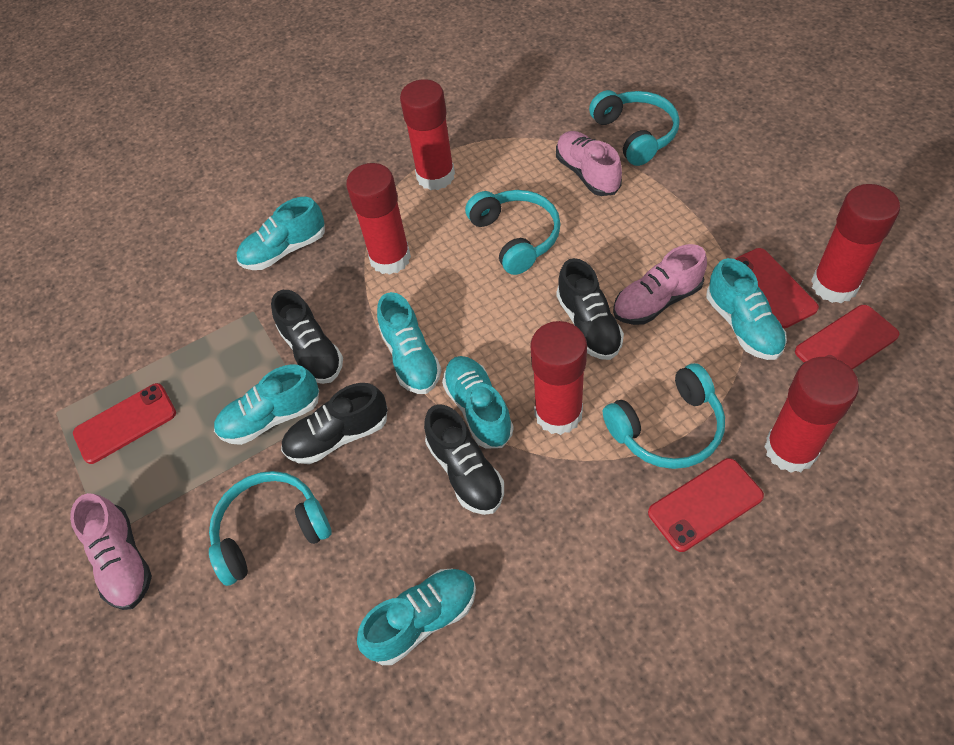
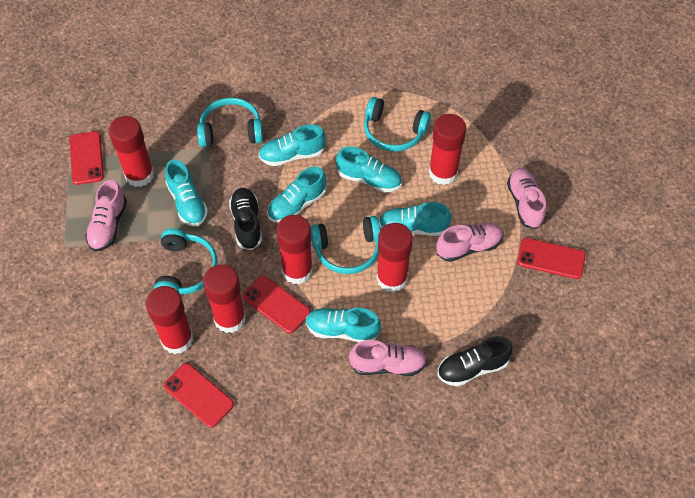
black shoe: 4 -> 2
pink shoe: 3 -> 4
red glue stick: 5 -> 6

